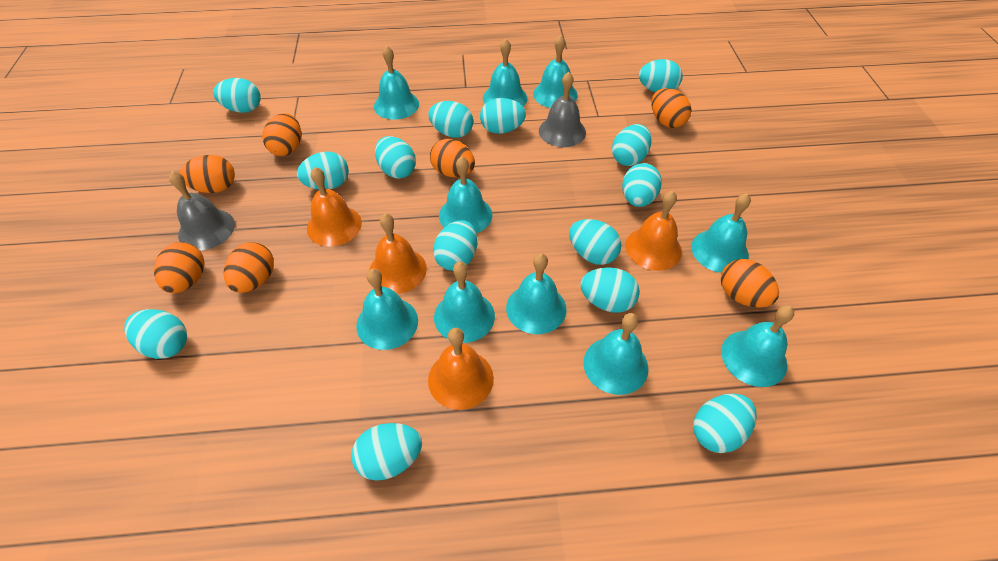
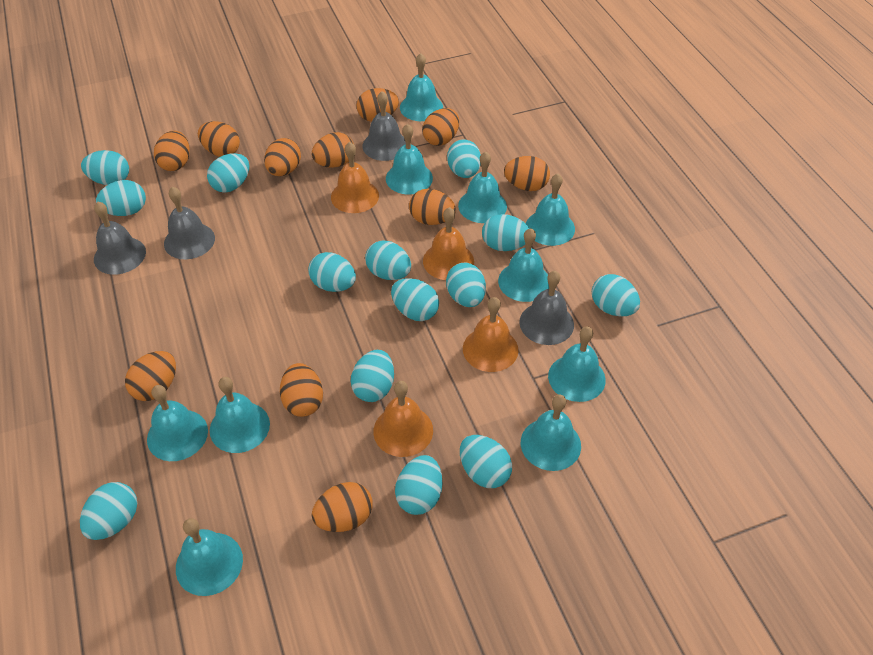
grey bell: 2 -> 4
orange egg: 7 -> 11

